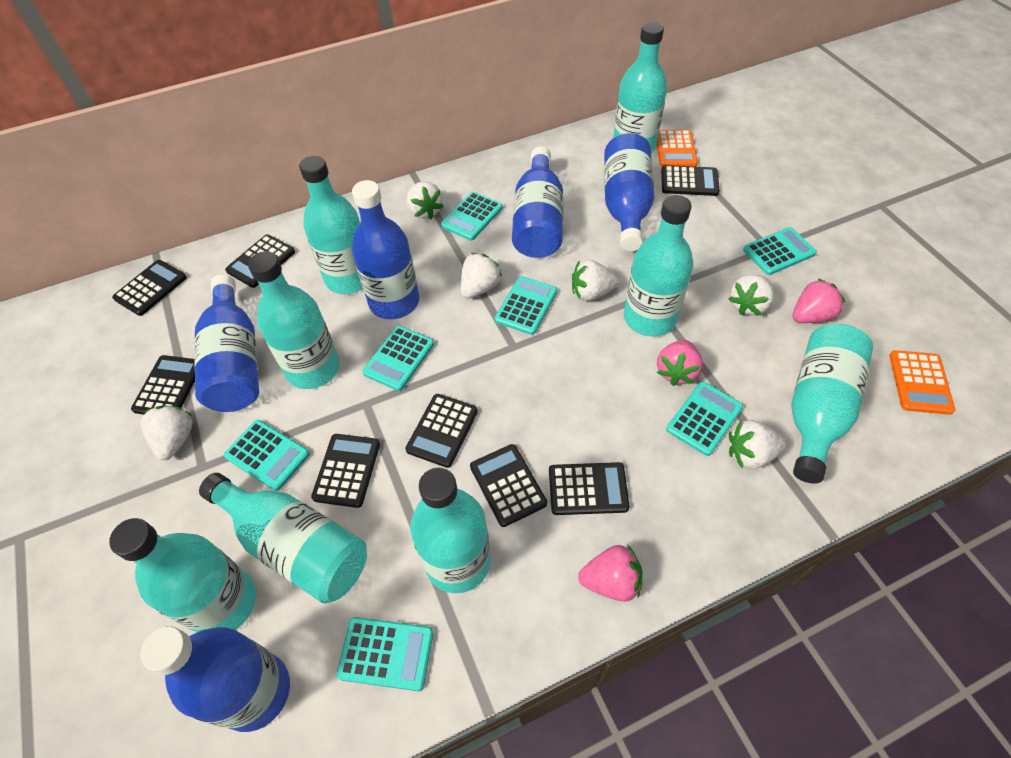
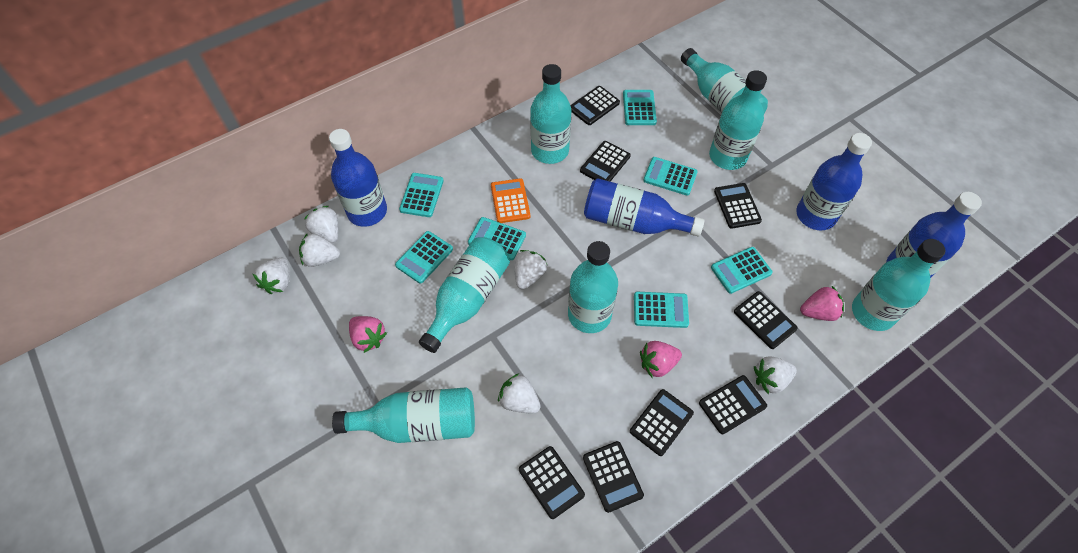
blue bottle: 5 -> 4
orange calculator: 2 -> 1
turquoise bottle: 8 -> 7

